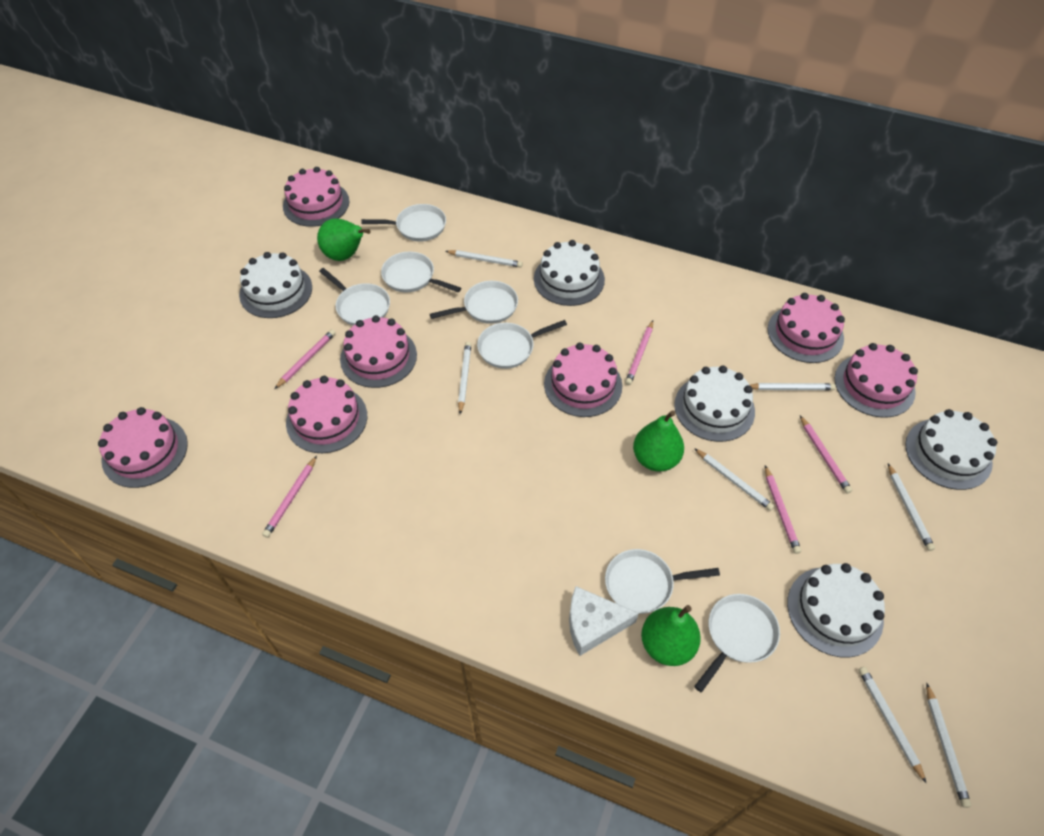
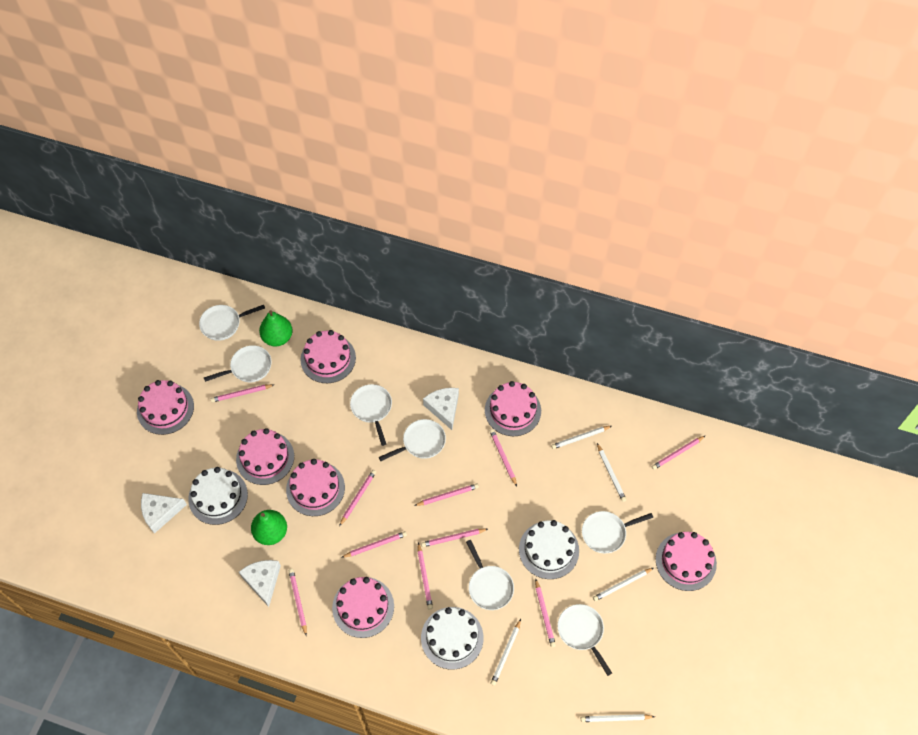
green pear: 3 -> 2
pink pencil: 5 -> 10
white cake: 5 -> 3
white cheese: 1 -> 3
white pencil: 7 -> 5

